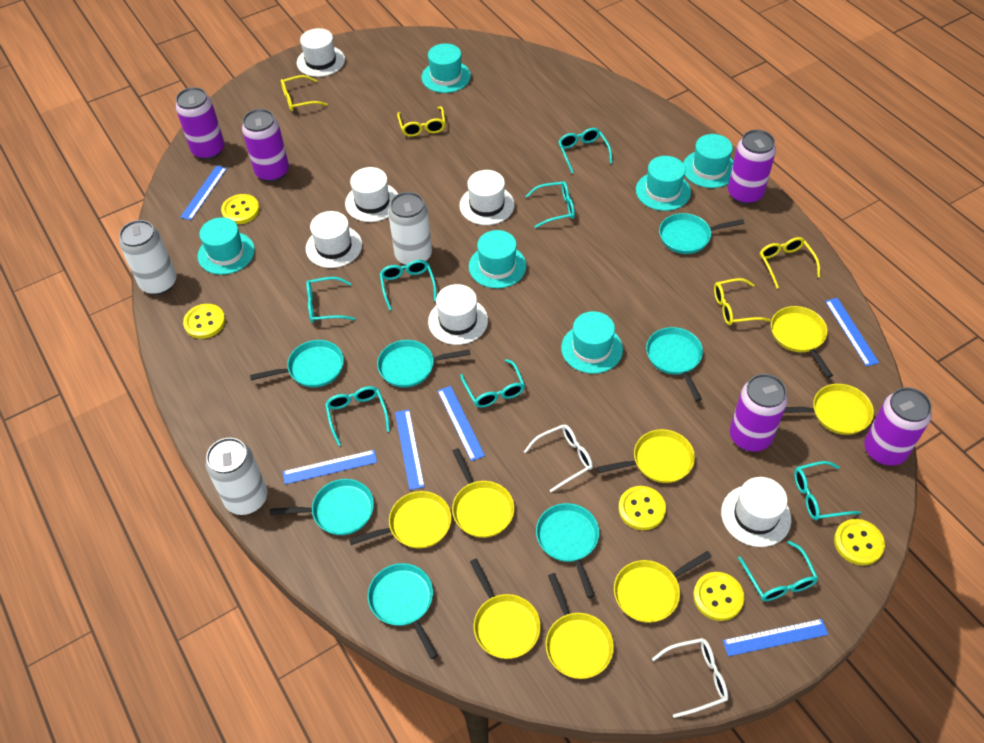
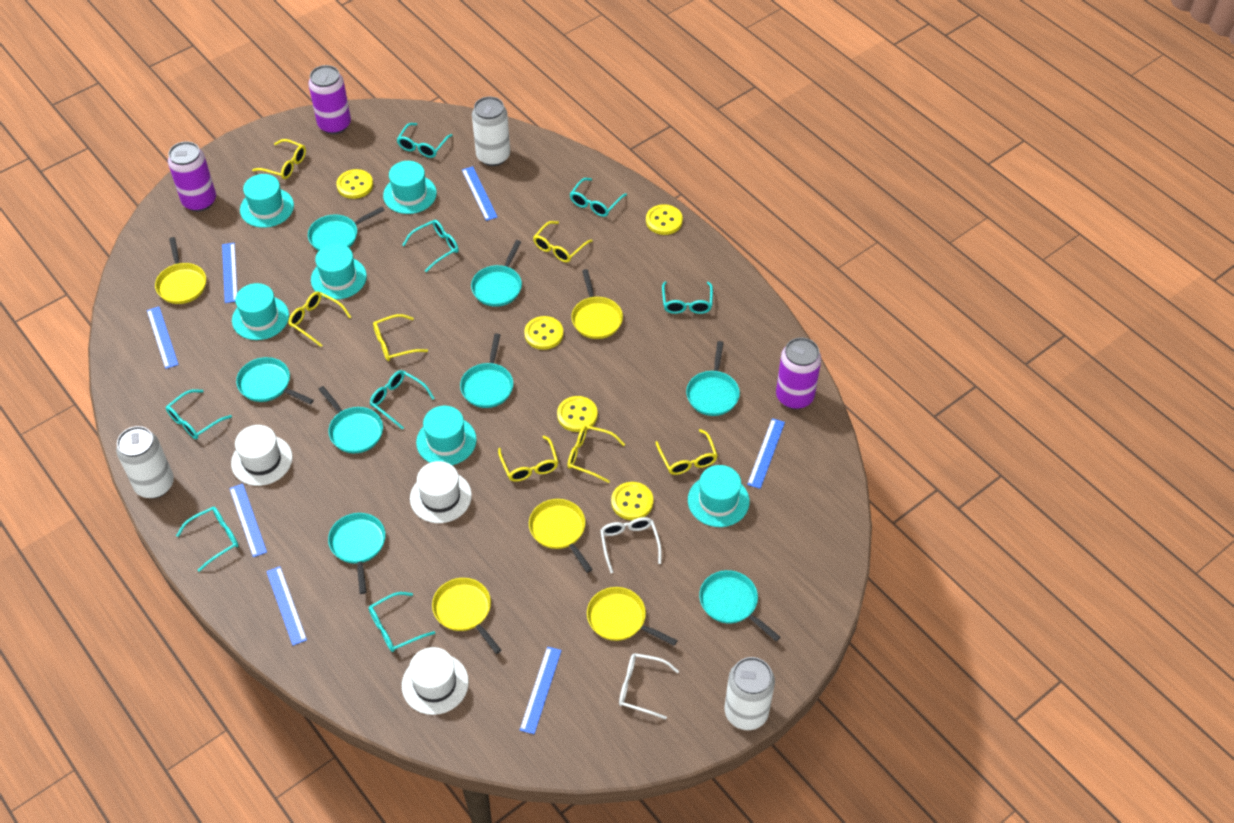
blue ruler: 6 -> 7
purple can: 5 -> 3
turquoise pan: 7 -> 8
white hat: 6 -> 3
yellow glasses: 4 -> 7
yellow pan: 8 -> 5

